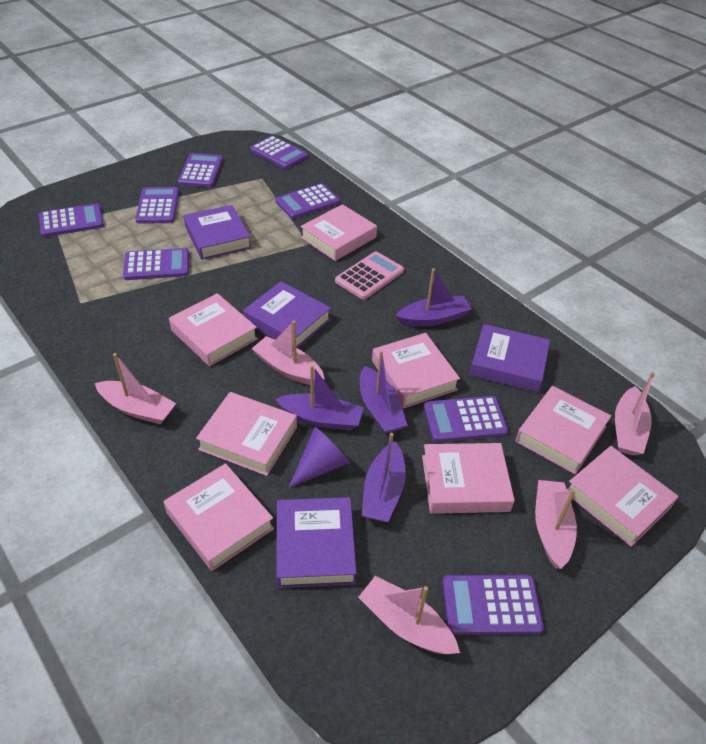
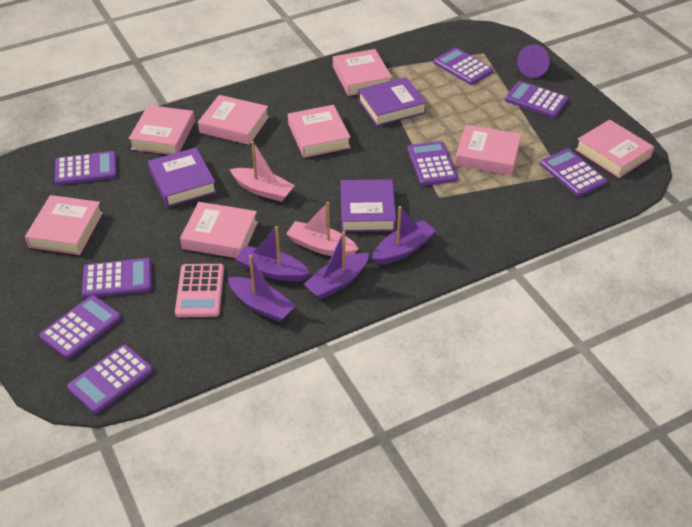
pink boat: 5 -> 2
purple book: 4 -> 3

